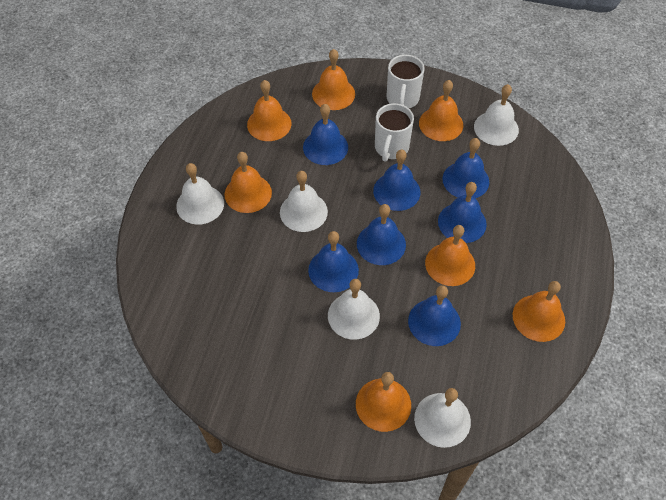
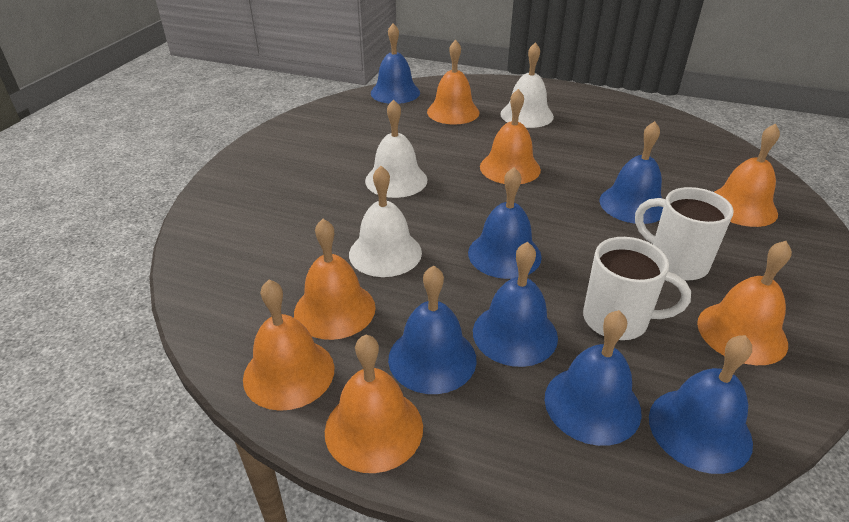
white bell: 5 -> 3

